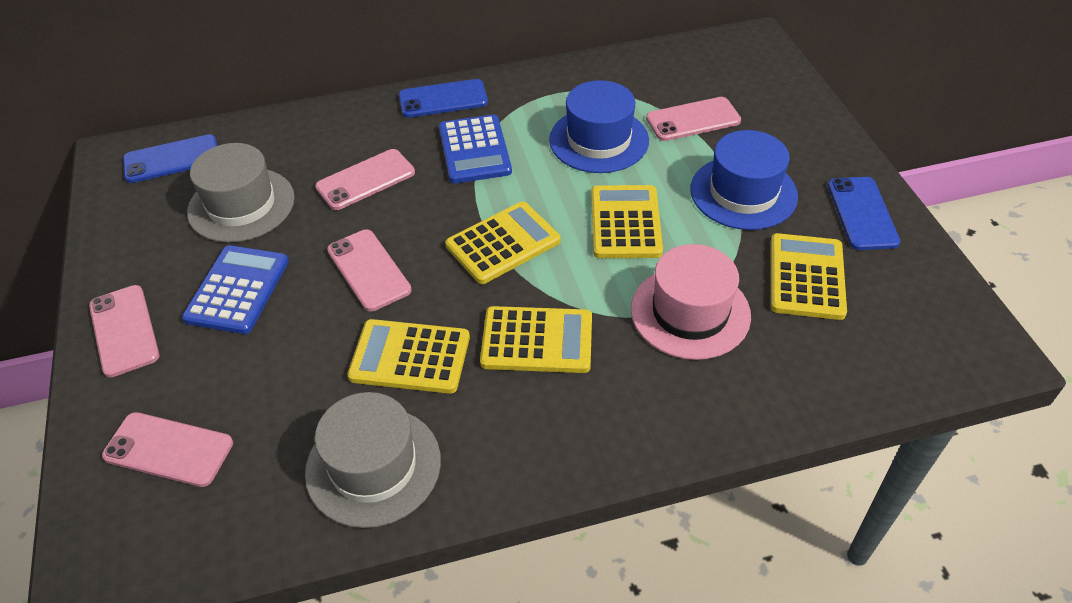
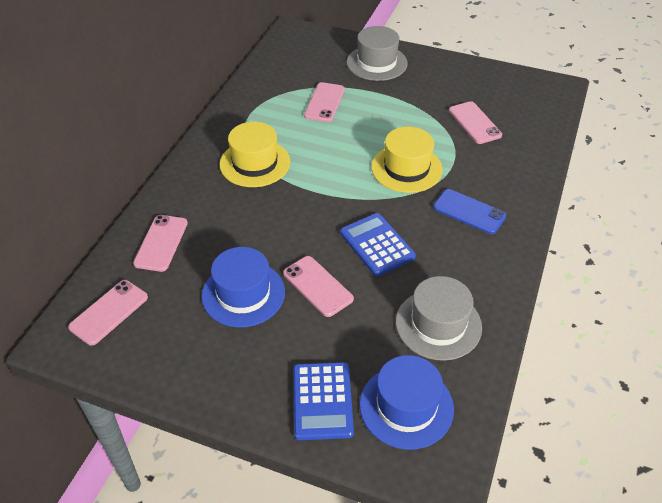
blue phone: 3 -> 1
pink hat: 1 -> 0
yellow calculator: 5 -> 0
yellow hat: 0 -> 2

